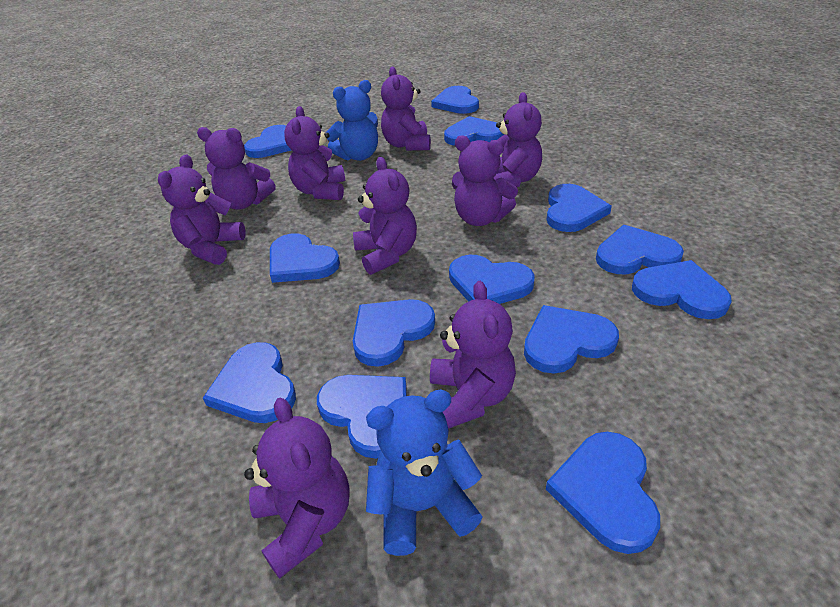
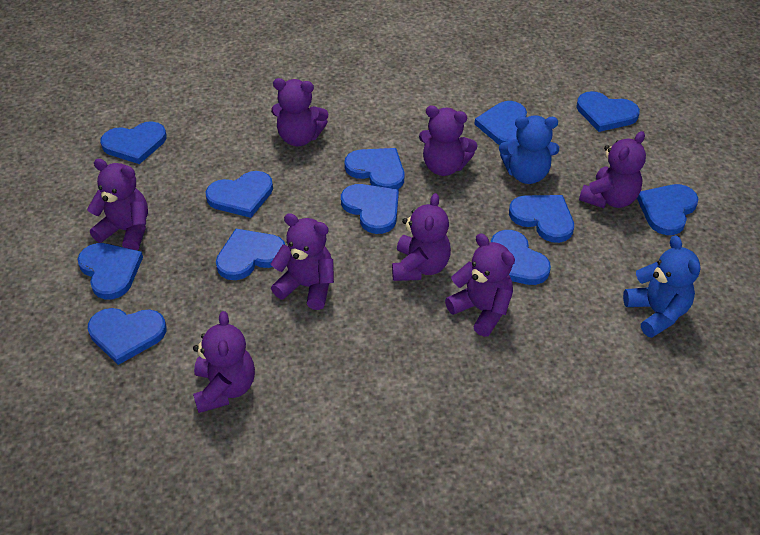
blue heart: 13 -> 12
purple teddy bear: 9 -> 8

